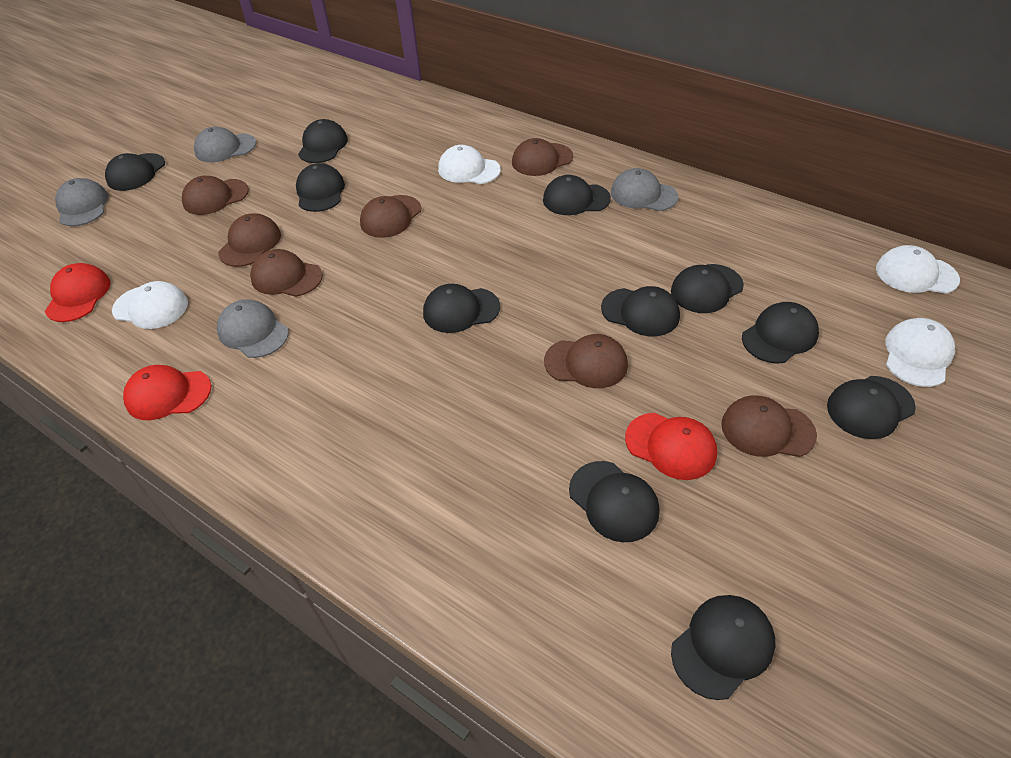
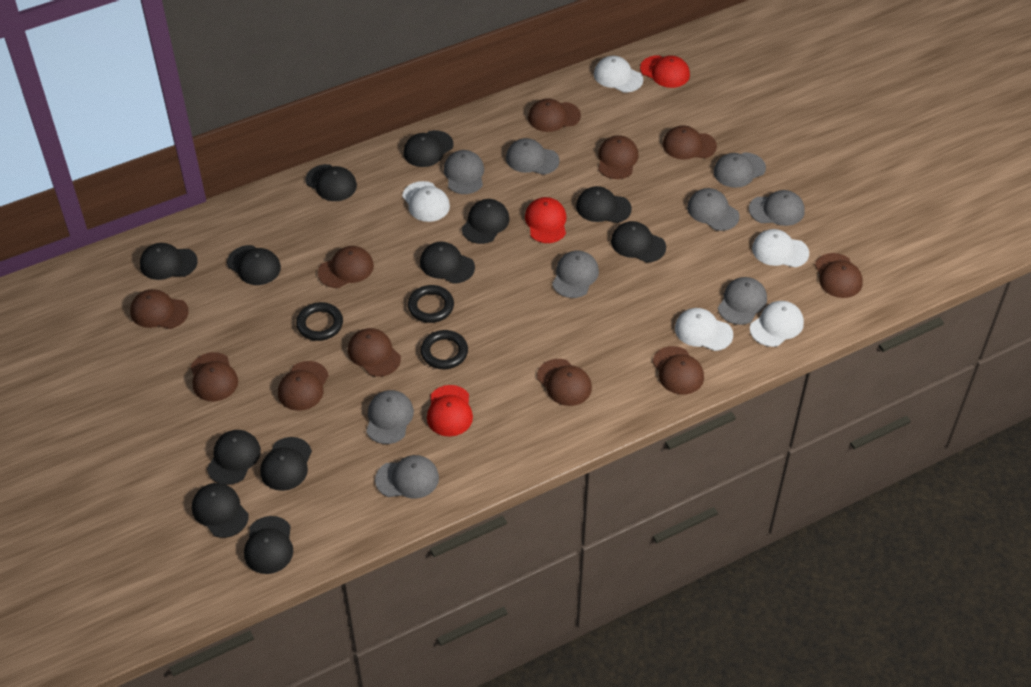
black cap: 11 -> 12
black ring: 0 -> 3
brown cap: 7 -> 11
grey cap: 4 -> 9
white cap: 4 -> 5

